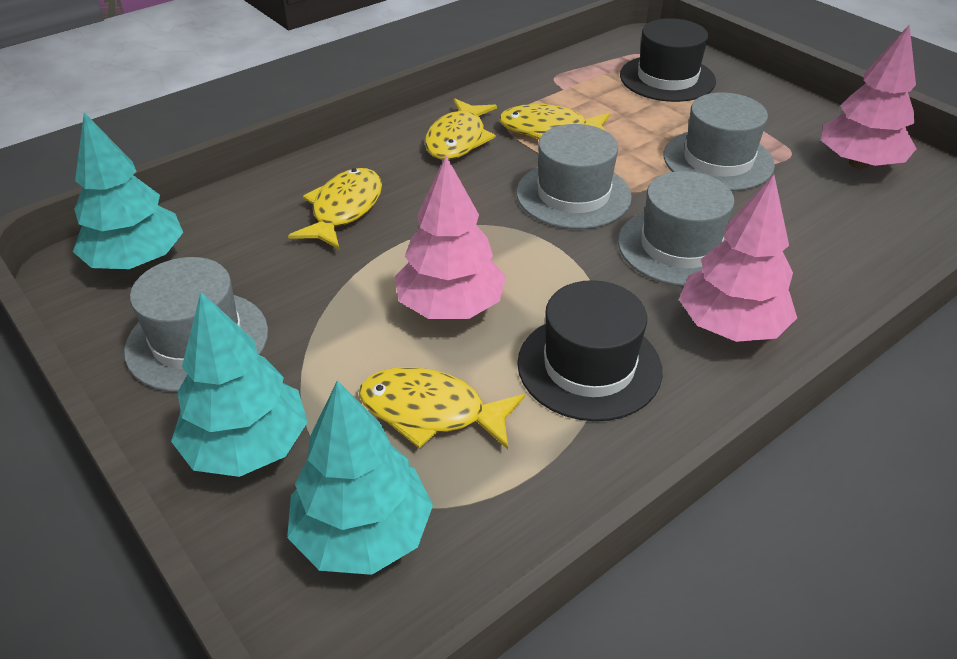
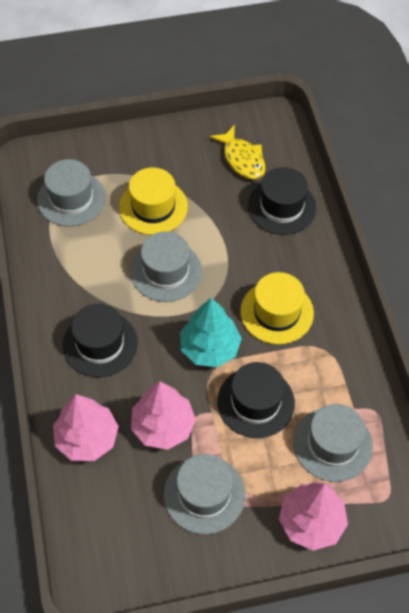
black hat: 2 -> 3
turquoise tree: 3 -> 1
yellow fish: 4 -> 1
yellow hat: 0 -> 2

